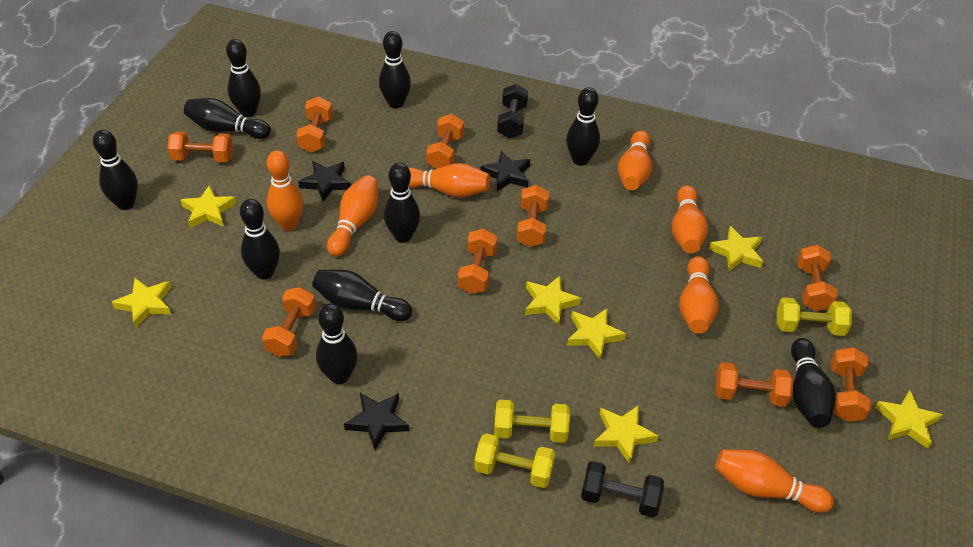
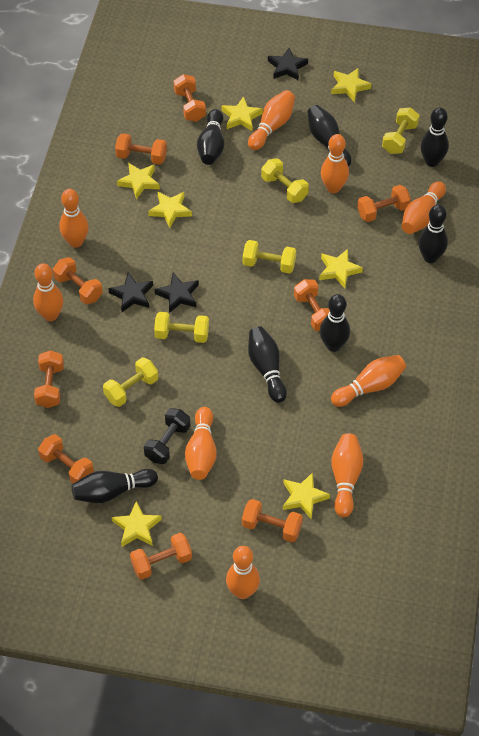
black bowling pin: 10 -> 7
black dumbbell: 2 -> 1
orange bowling pin: 7 -> 9
yellow dumbbell: 3 -> 5

